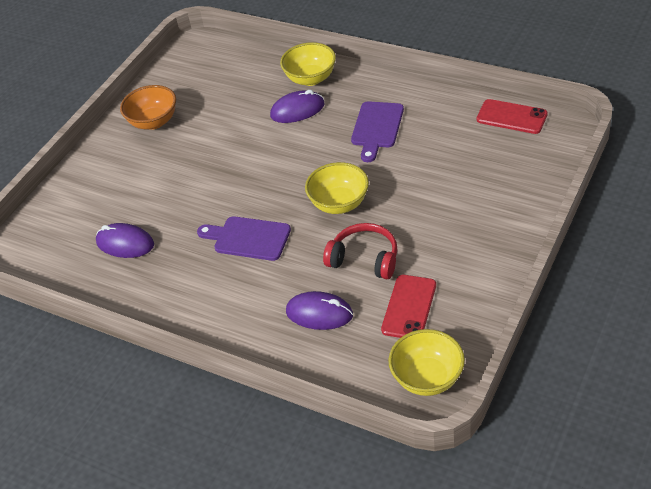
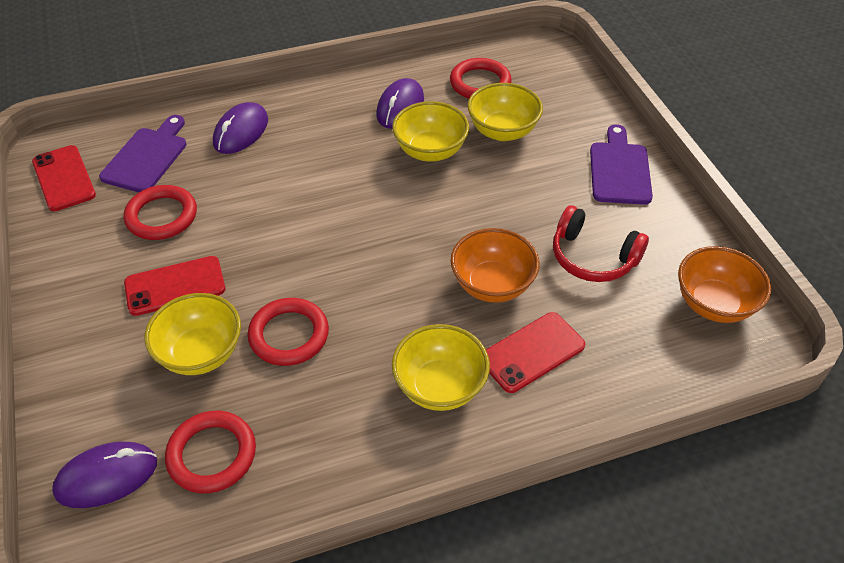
orange bowl: 1 -> 2
red phone: 2 -> 3
red ring: 0 -> 4
yellow bowl: 3 -> 4

